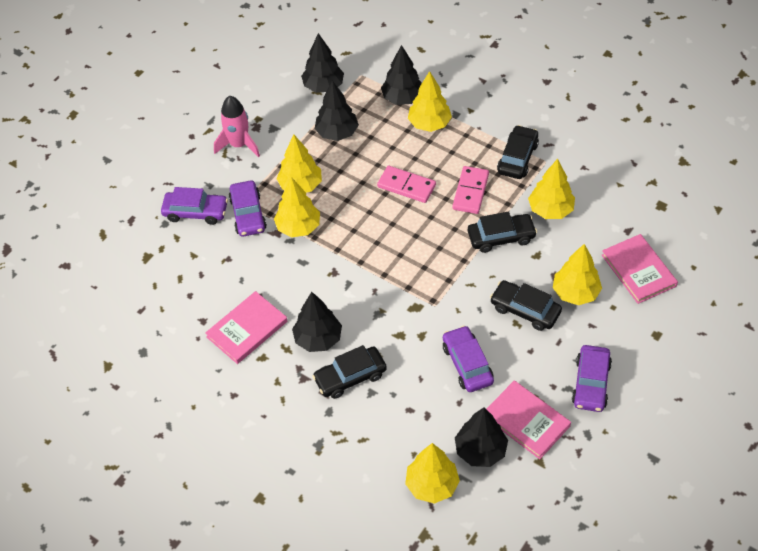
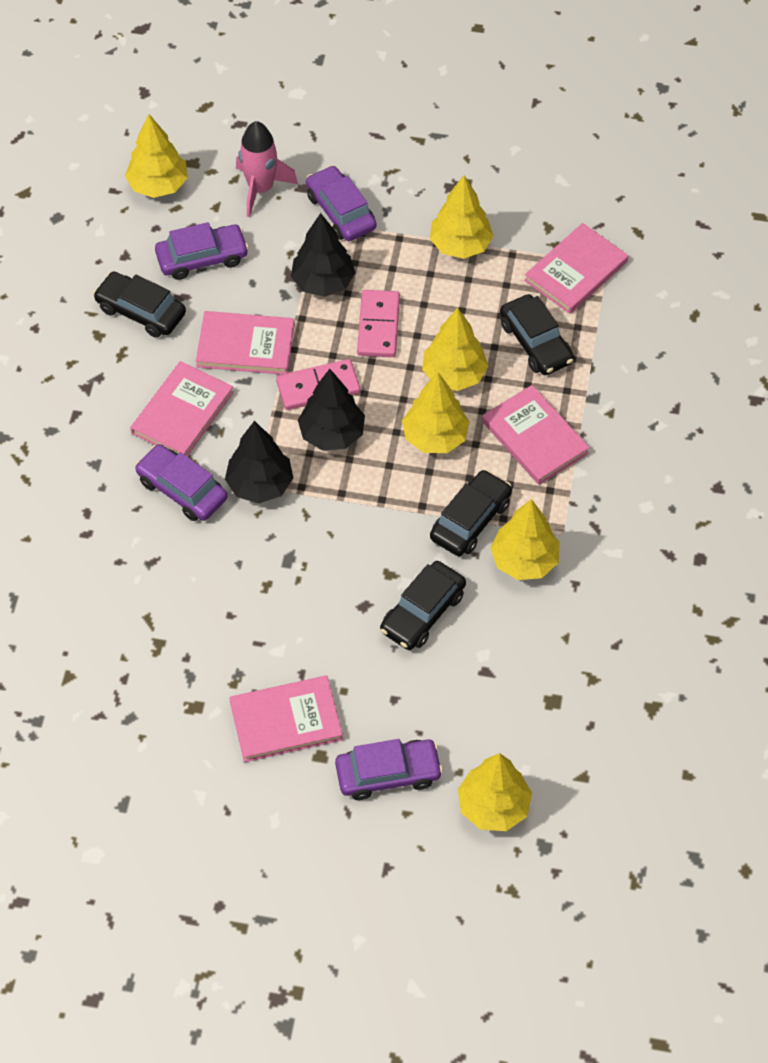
black tree: 5 -> 3
pink book: 3 -> 5

